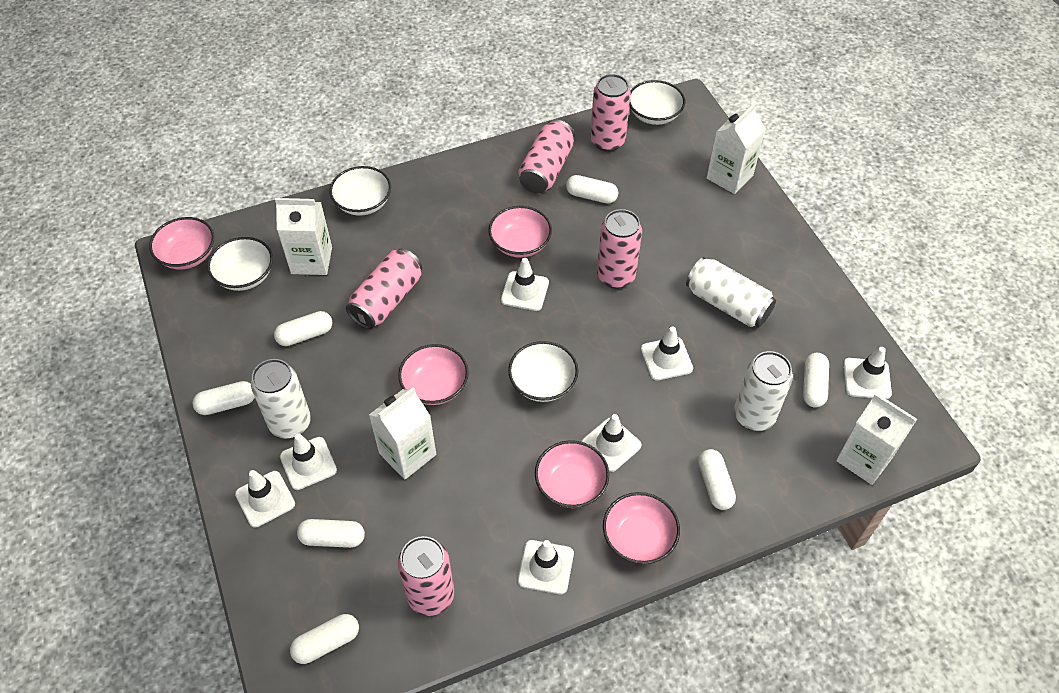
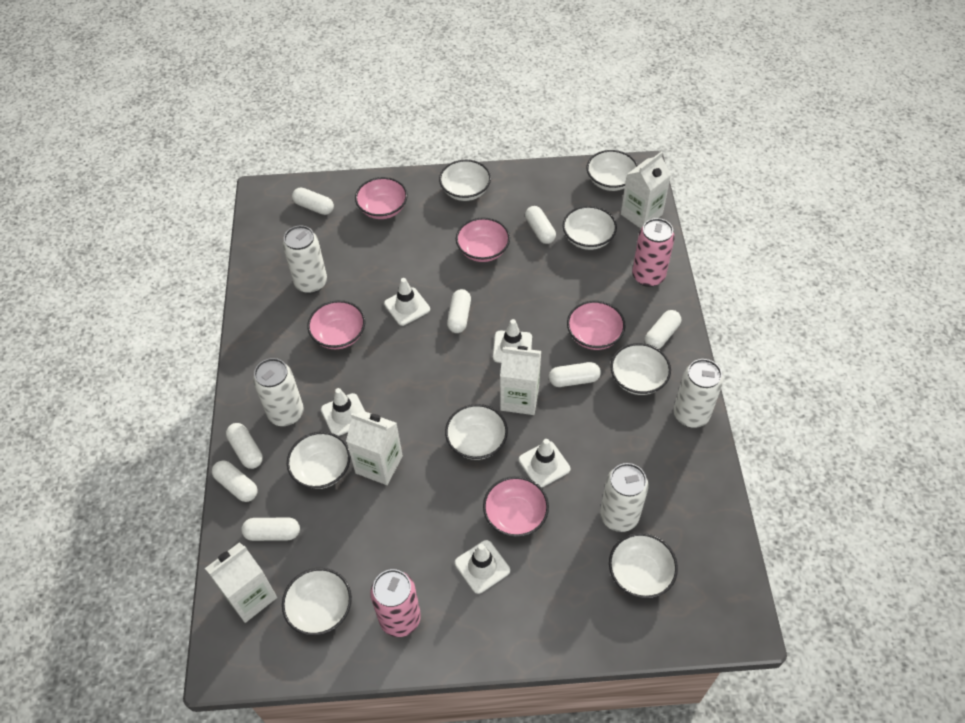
pink can: 5 -> 2
white bowl: 4 -> 8
white can: 3 -> 4
white capsule: 7 -> 8
white traffic cone: 7 -> 5

